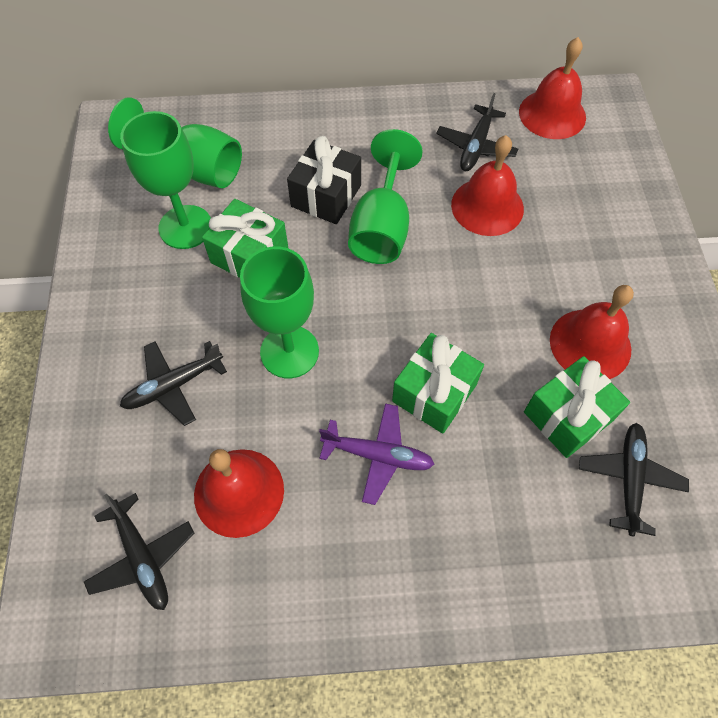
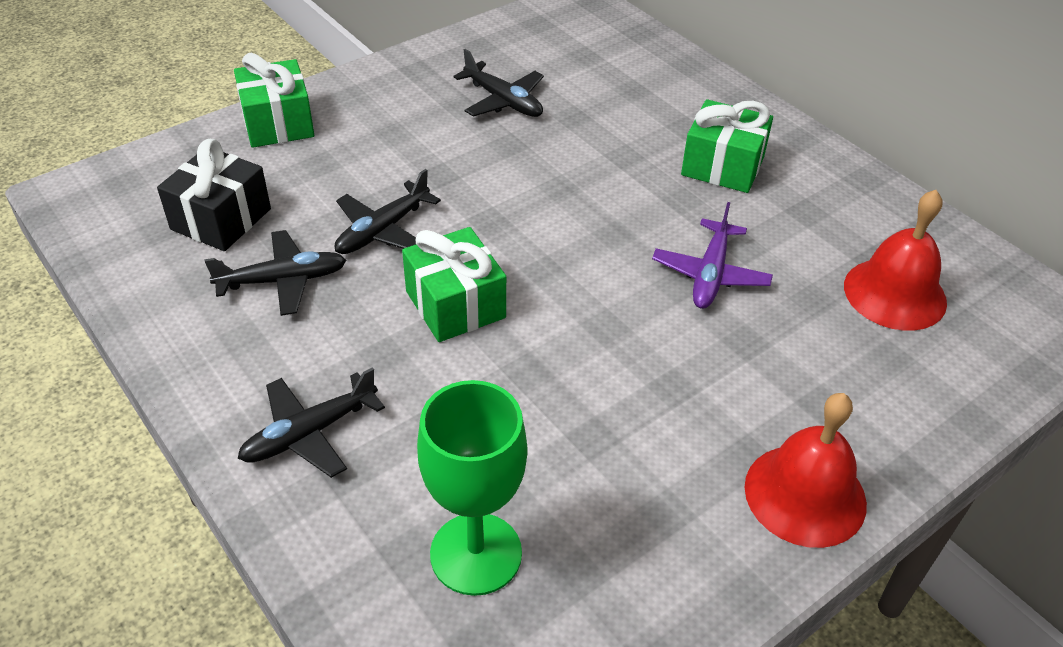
green goblet: 4 -> 1
red bell: 4 -> 2

